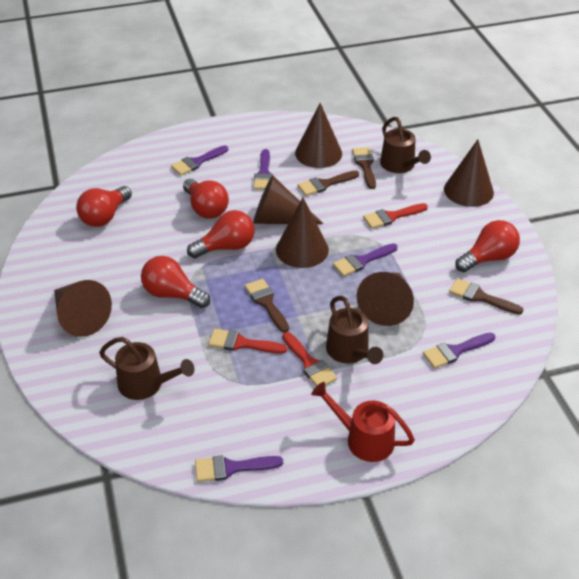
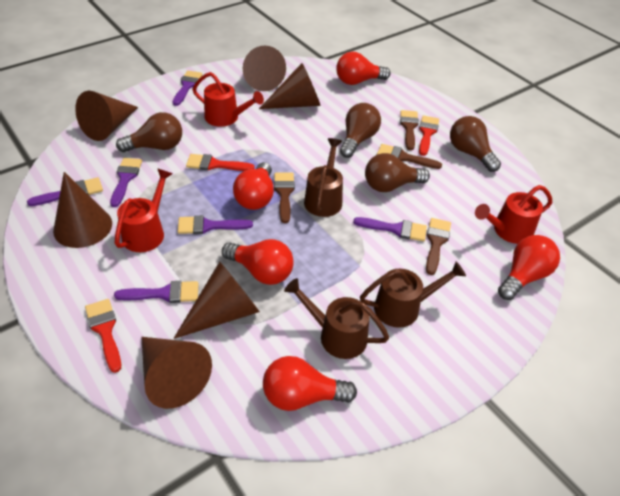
brown light bulb: 0 -> 4
purple brush: 5 -> 6
red watering can: 1 -> 3

